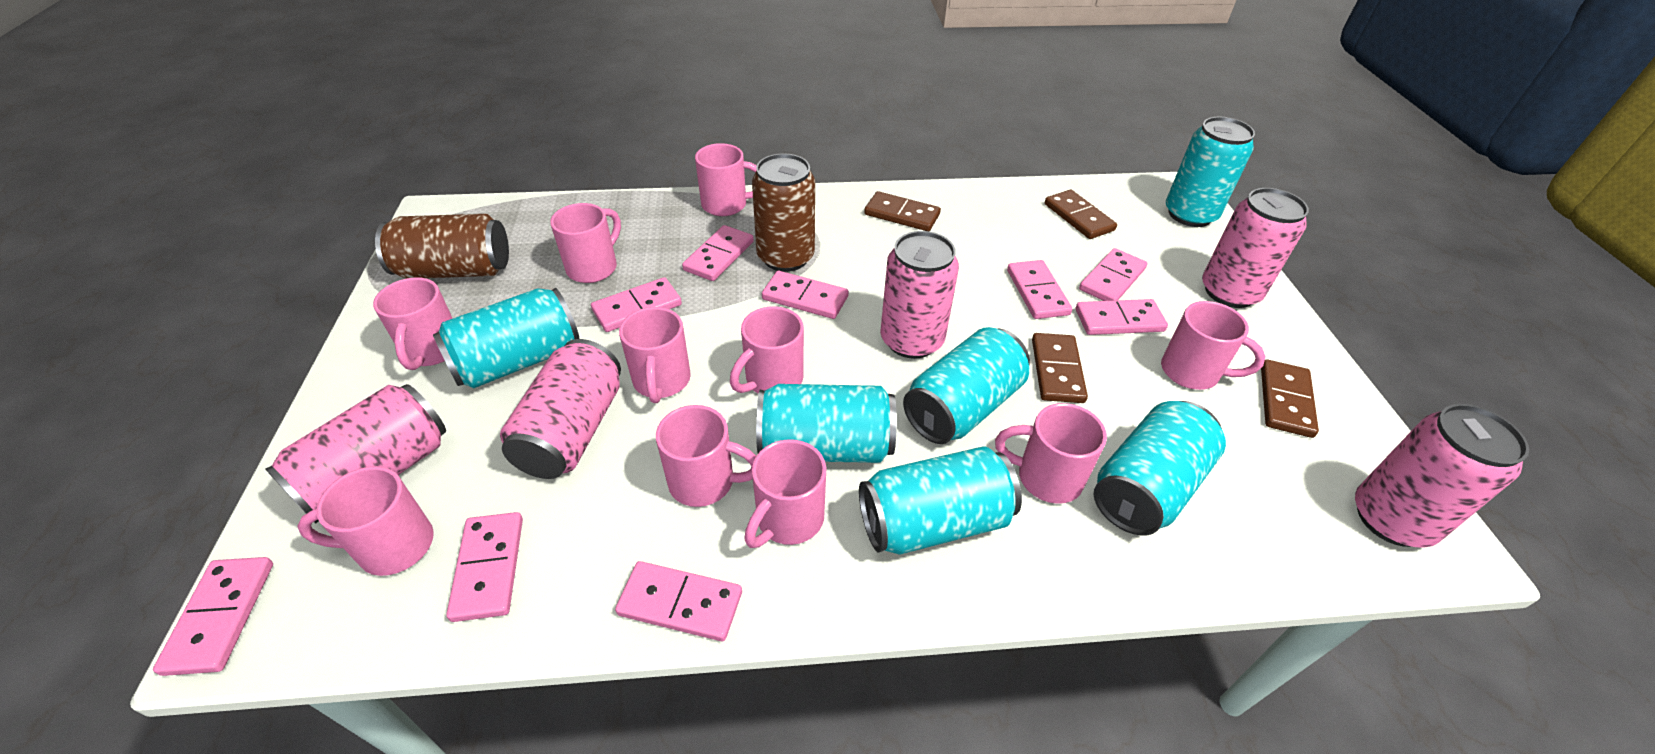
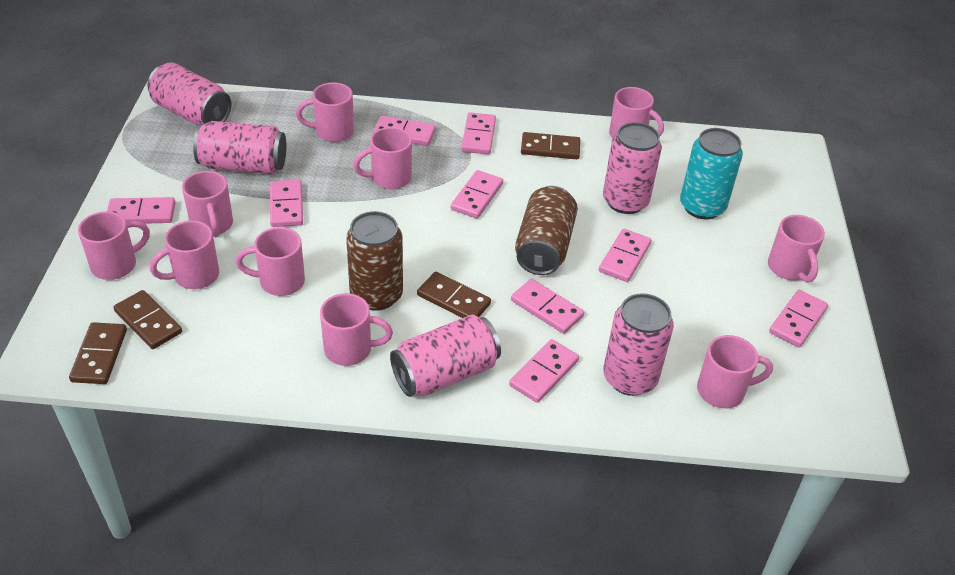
turquoise can: 6 -> 1

